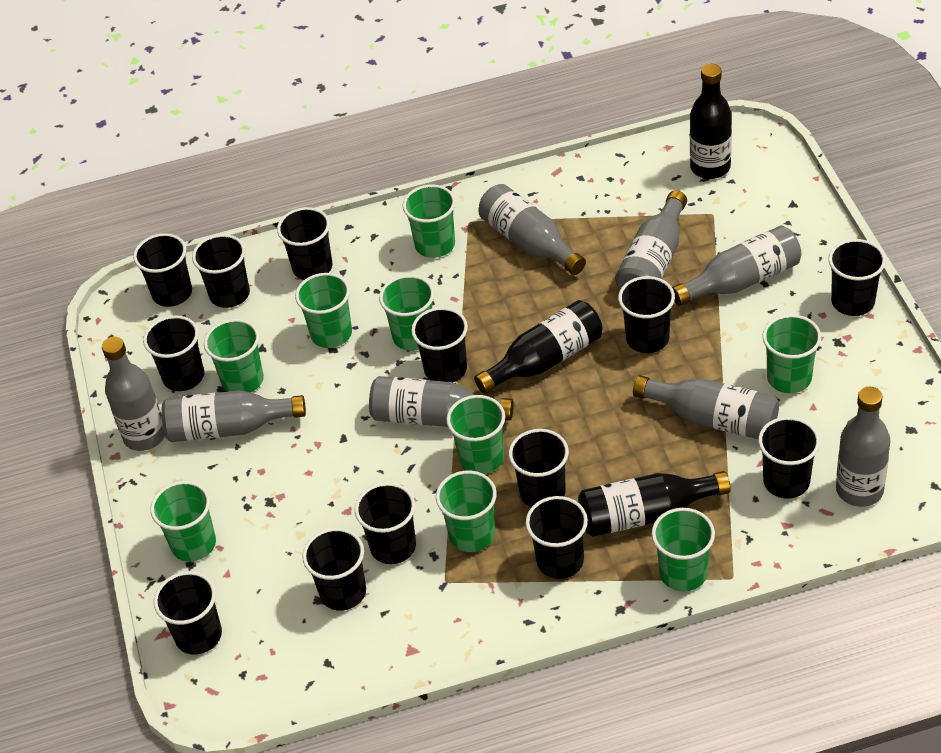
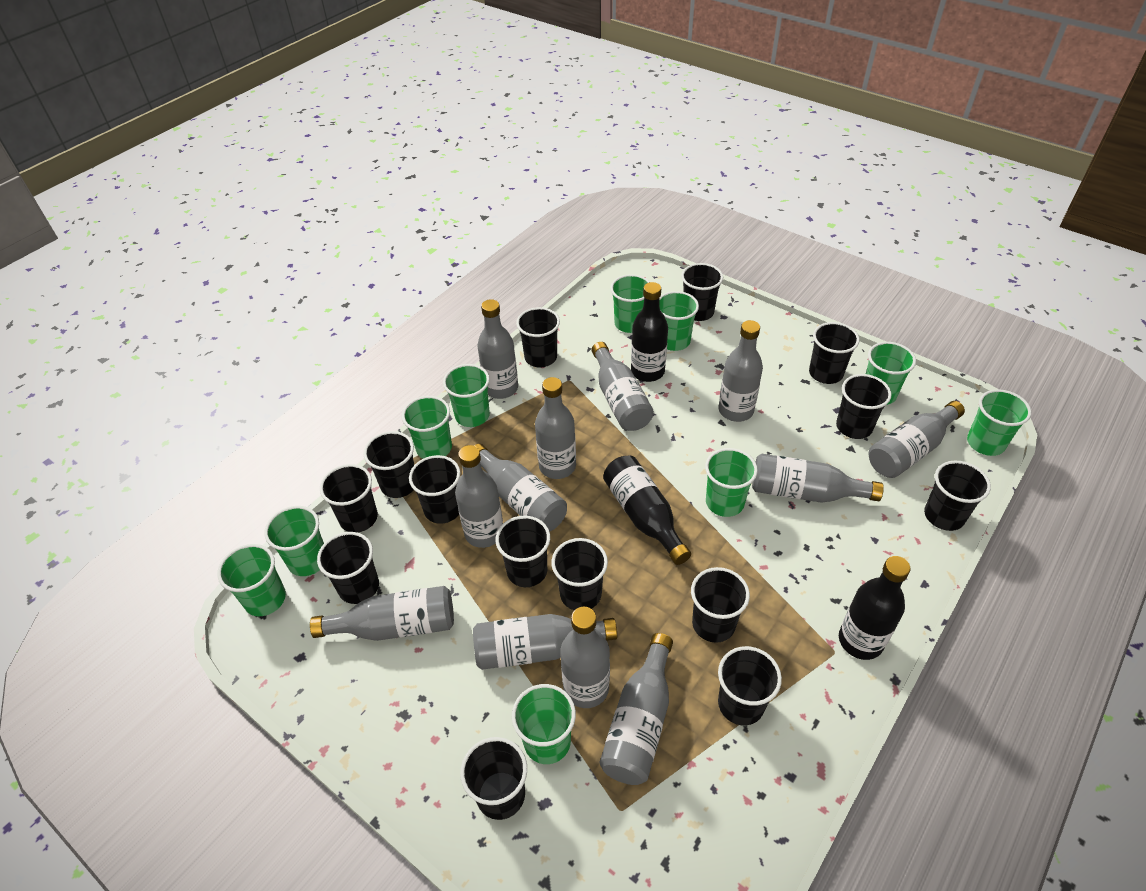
black cup: 13 -> 14
green cup: 9 -> 10
grey bottle: 8 -> 12

